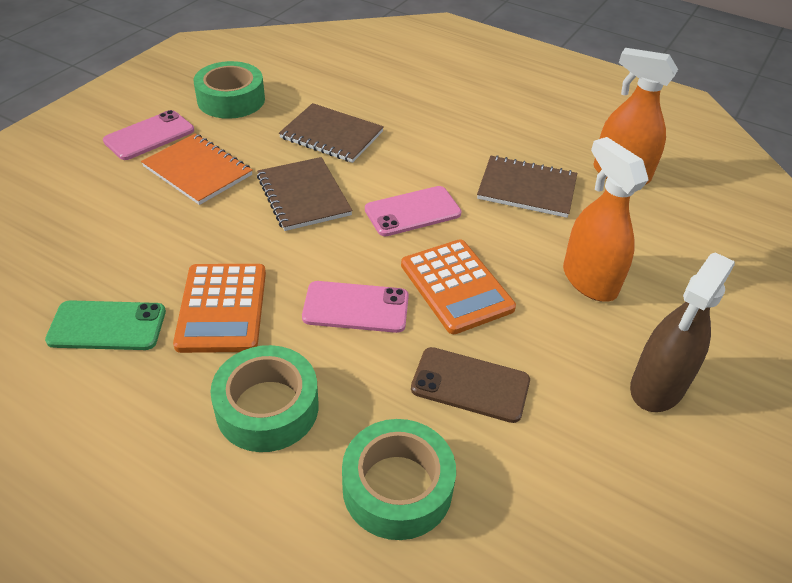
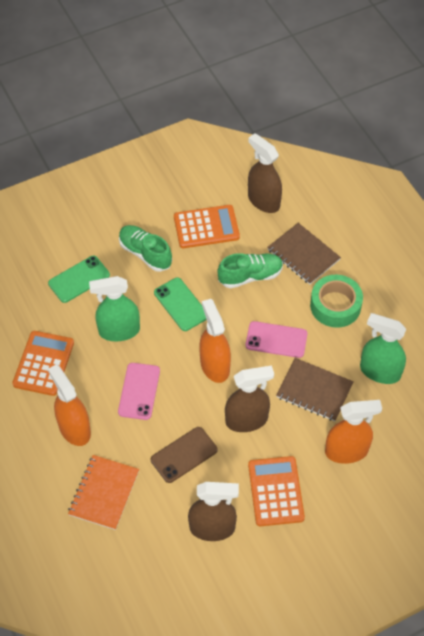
brown notebook: 3 -> 2
brown spray bottle: 1 -> 3
green phone: 1 -> 2
green shoe: 0 -> 2
green spray bottle: 0 -> 2
green tape: 3 -> 1
orange calculator: 2 -> 3
orange spray bottle: 2 -> 3
pink phone: 3 -> 2

